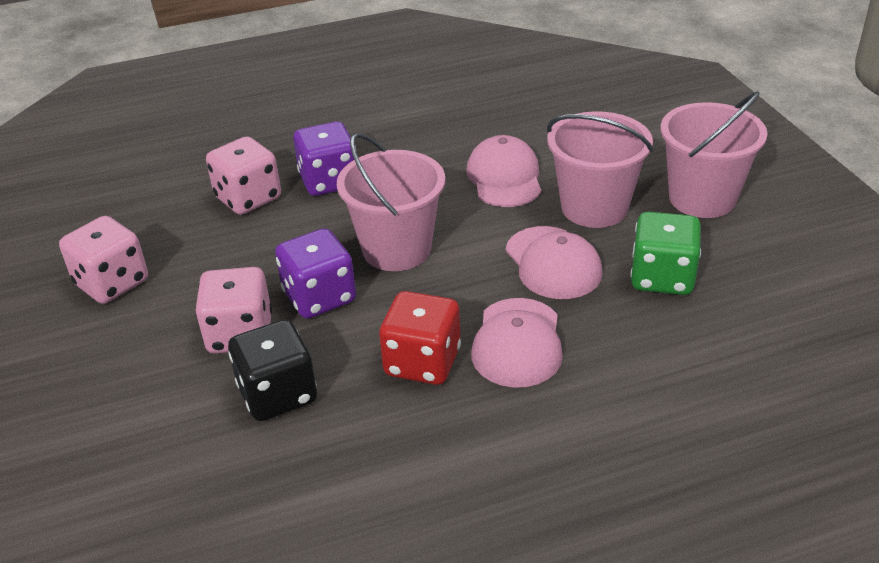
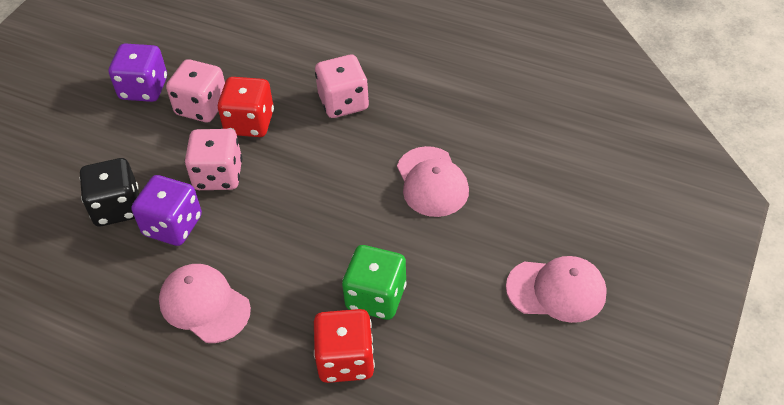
pink bucket: 3 -> 0
red dice: 1 -> 2

